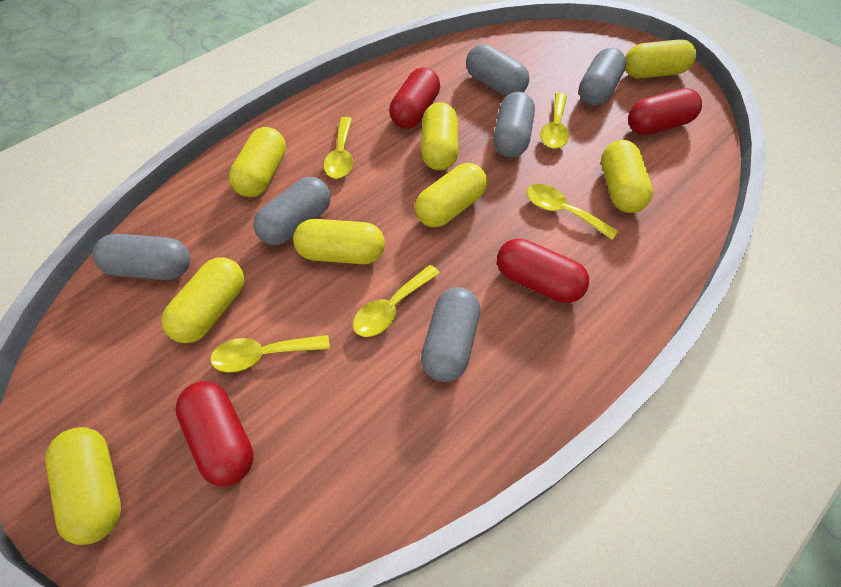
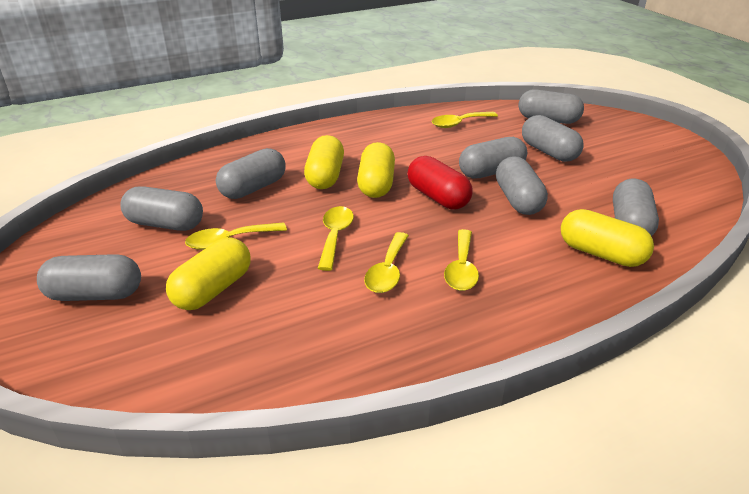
grey capsule: 6 -> 8
red capsule: 4 -> 1
yellow capsule: 8 -> 4

